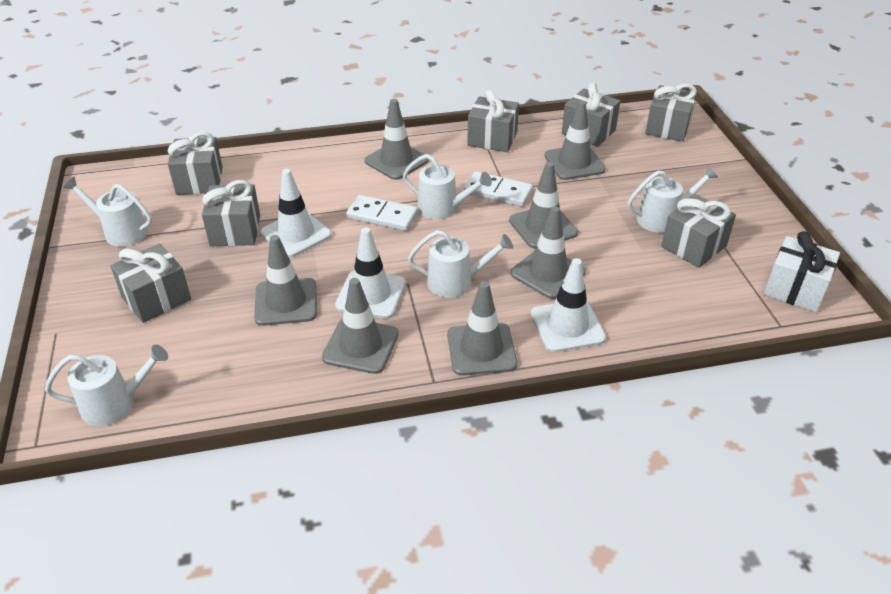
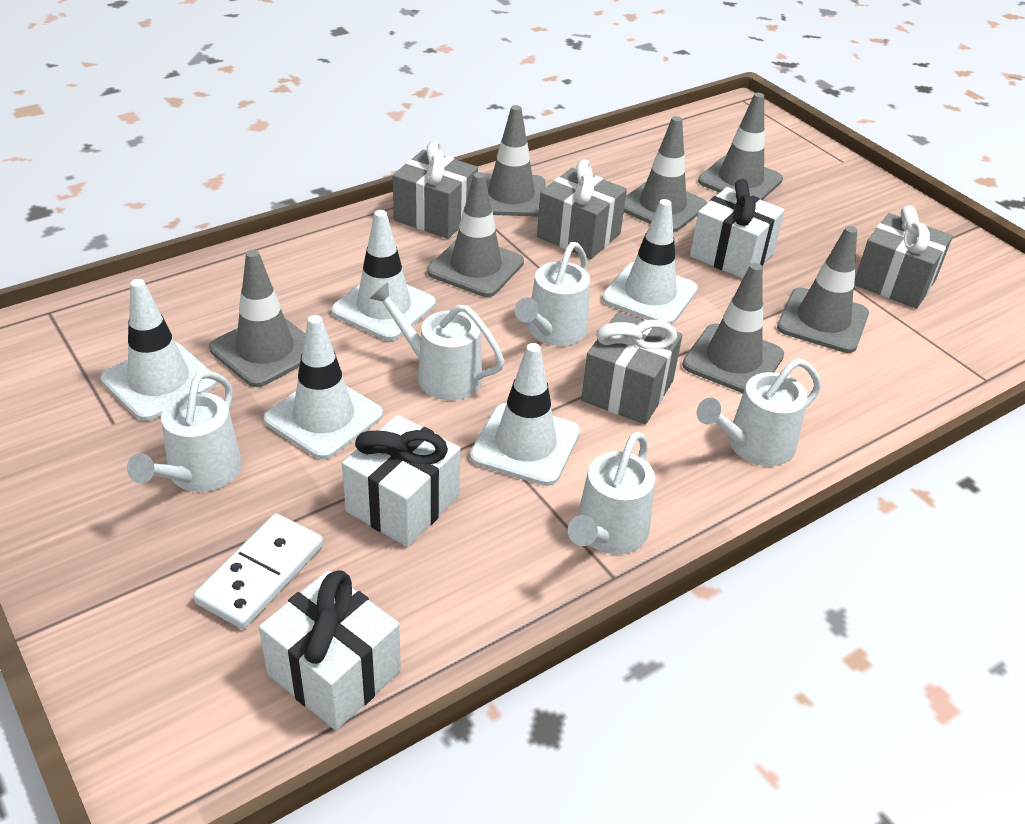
grey gift: 7 -> 4
white domino: 2 -> 1
white gift: 1 -> 3
white traffic cone: 3 -> 5

